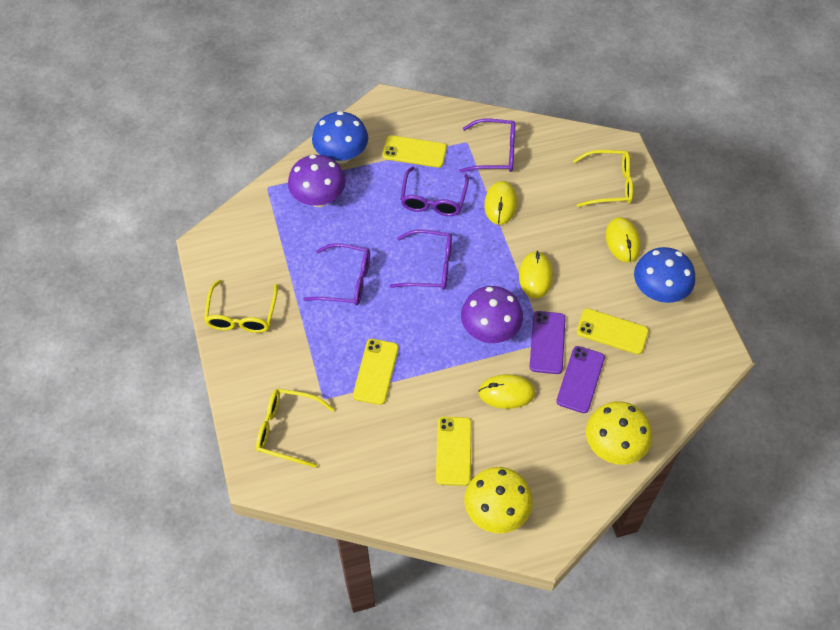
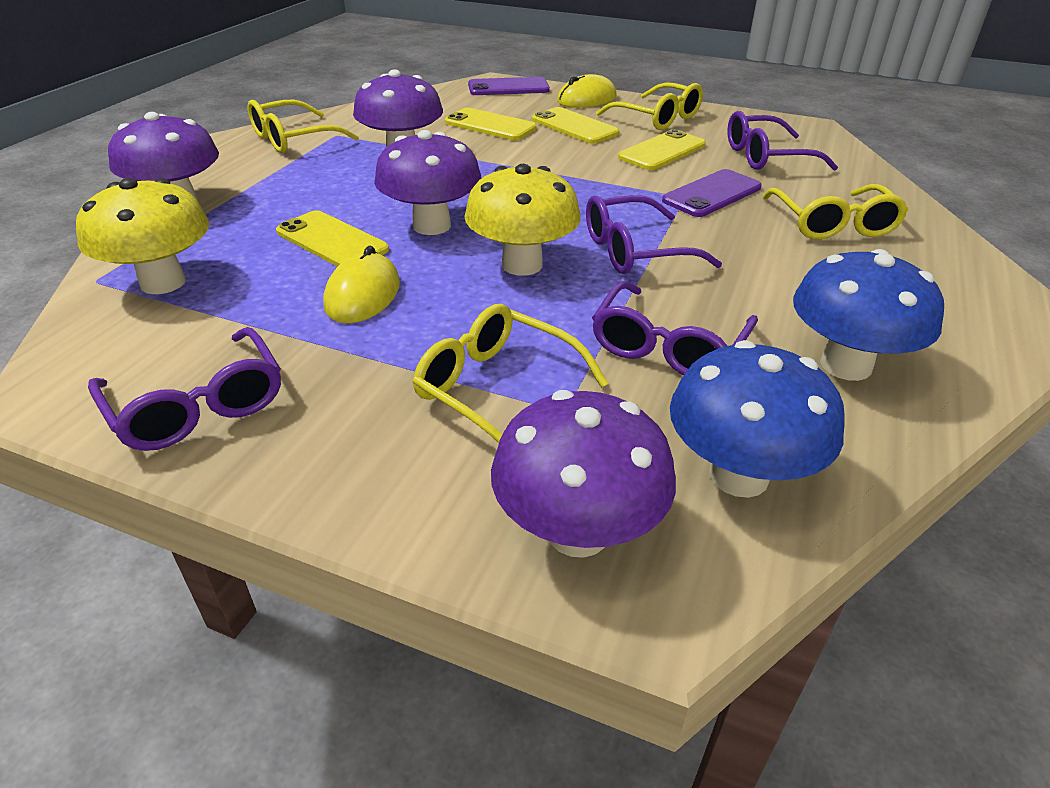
purple mushroom: 2 -> 4
yellow glasses: 3 -> 4
yellow mouse: 4 -> 2

